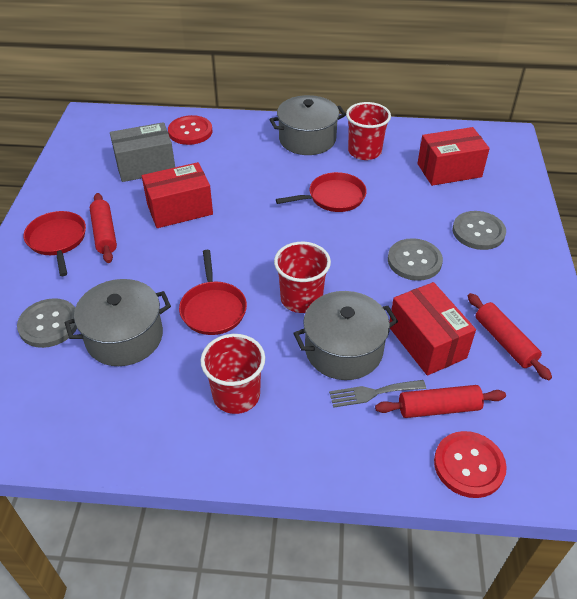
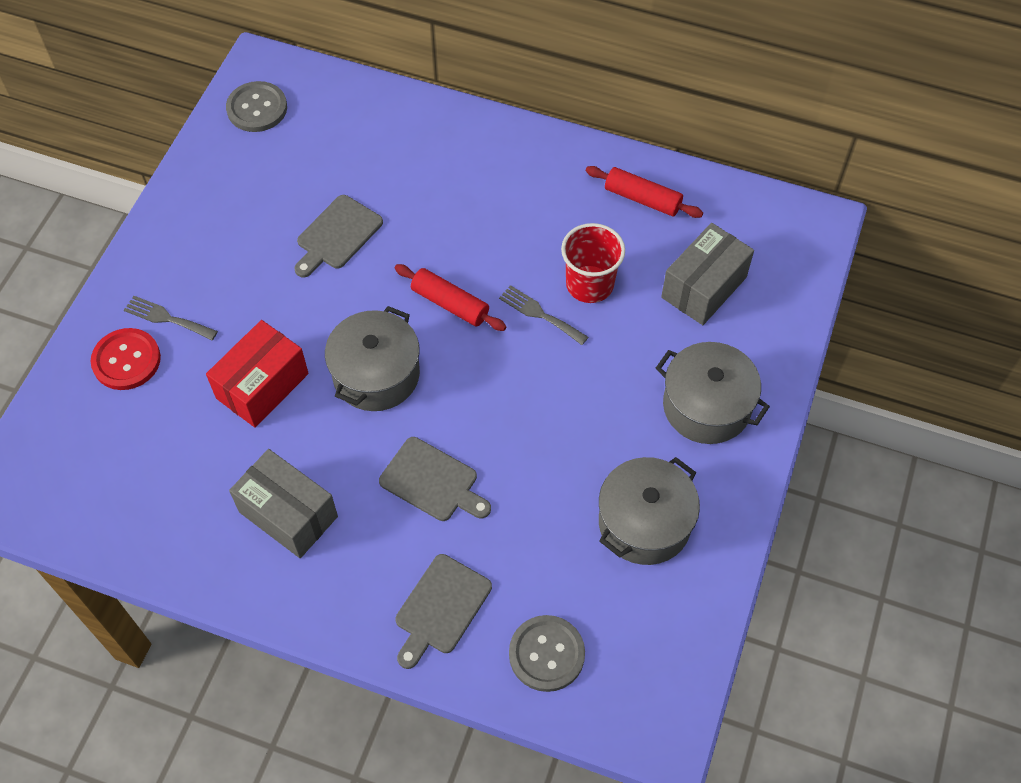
grey box: 1 -> 2
grey button: 3 -> 2
grey cutting board: 0 -> 3
grey fork: 1 -> 2
red box: 3 -> 1
red button: 2 -> 1
red cup: 3 -> 1
red pan: 3 -> 0
red rolling pin: 3 -> 2

